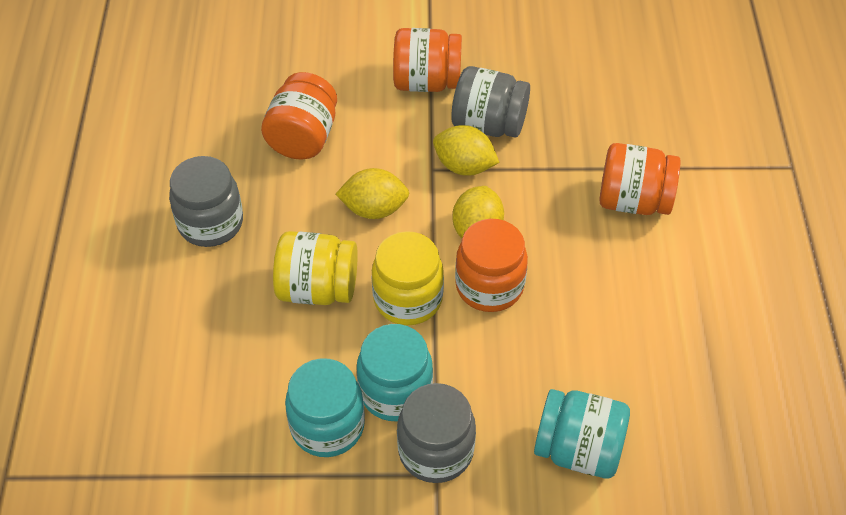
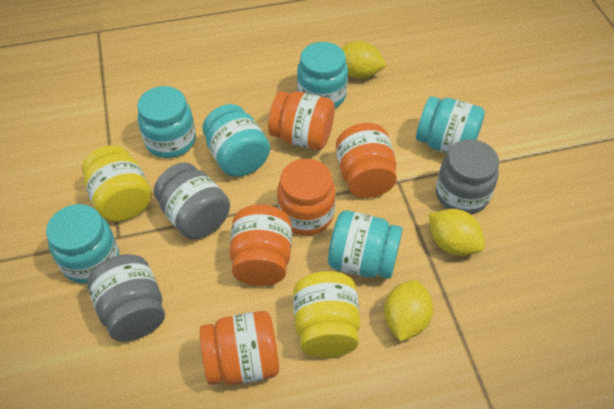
orange jar: 4 -> 5
turquoise jar: 3 -> 6

